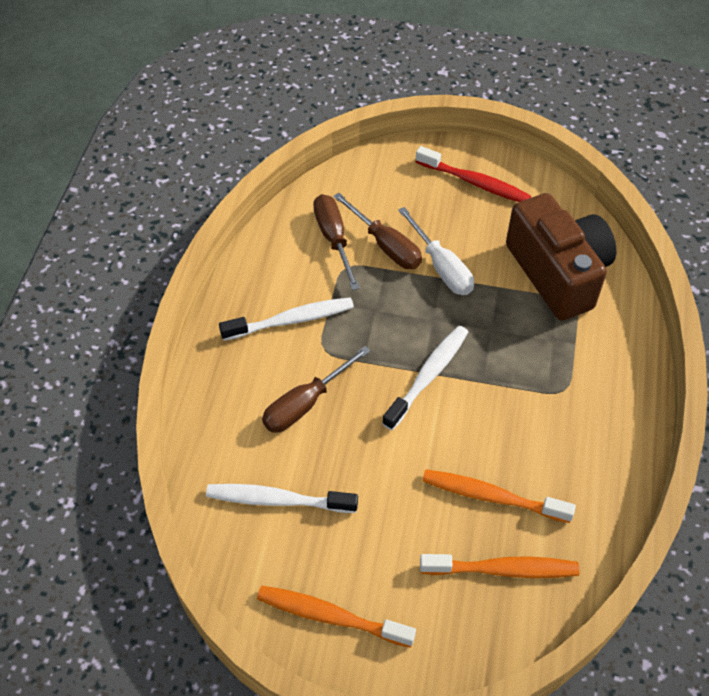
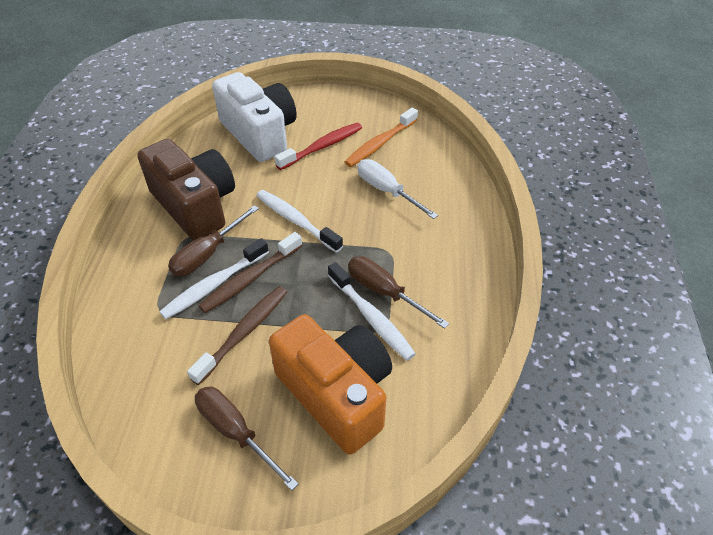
brown toothbrush: 0 -> 2
orange camera: 0 -> 1
orange toothbrush: 3 -> 1
white camera: 0 -> 1

